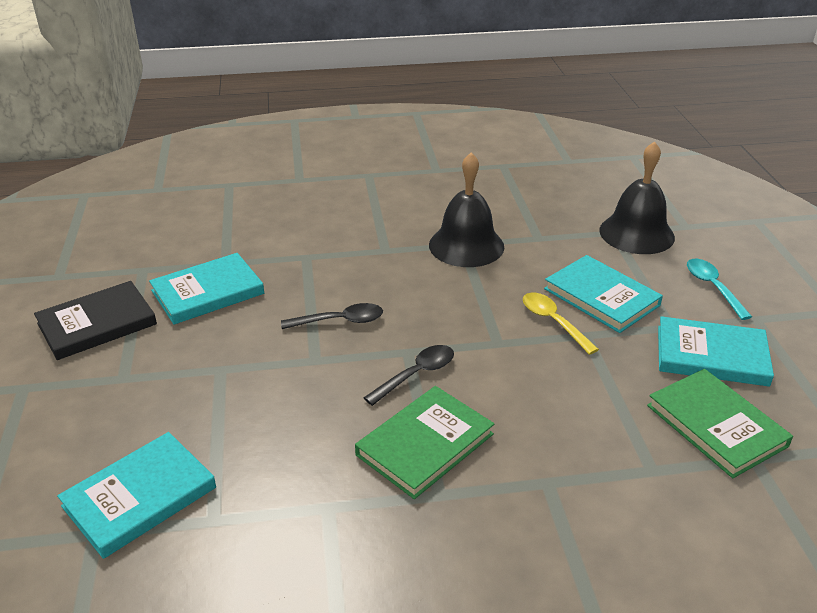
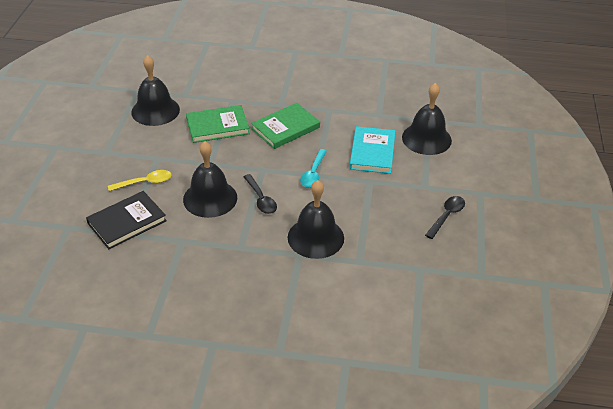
black bell: 2 -> 4
turquoise book: 4 -> 1

